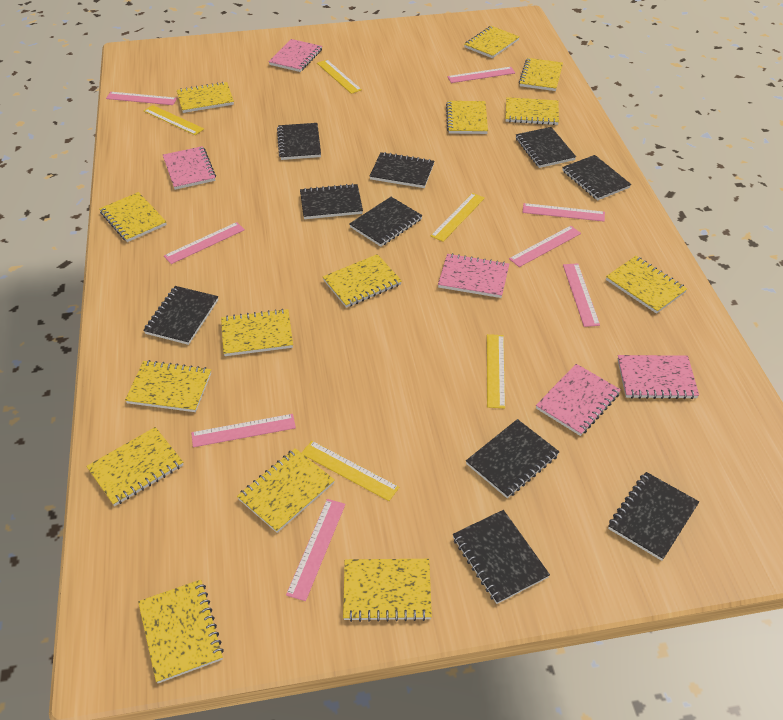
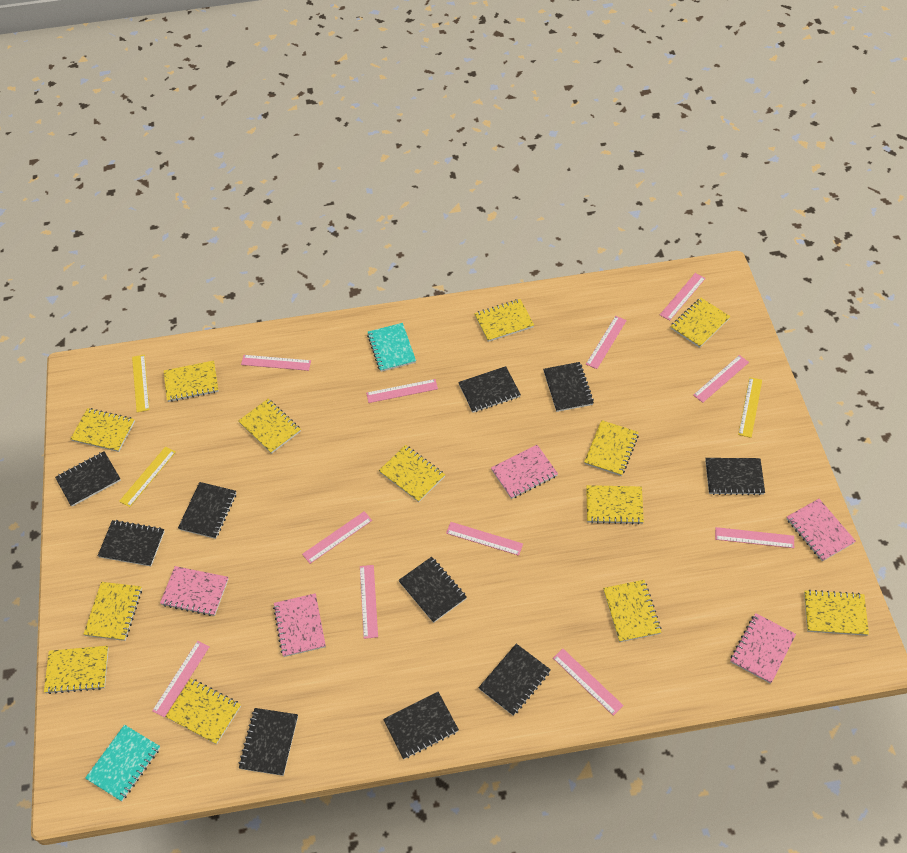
pink ruler: 8 -> 11
turquoise notebook: 0 -> 2
yellow notebook: 14 -> 13
yellow ruler: 5 -> 3

